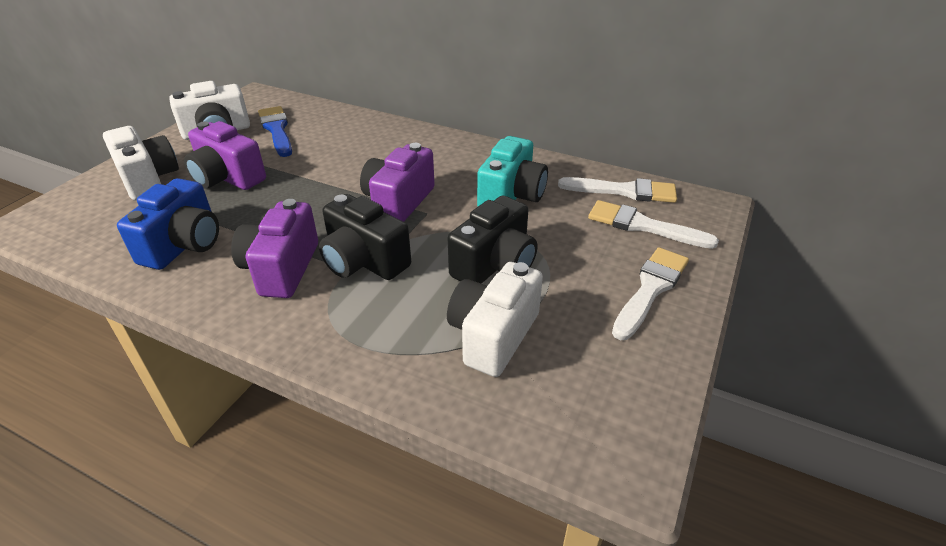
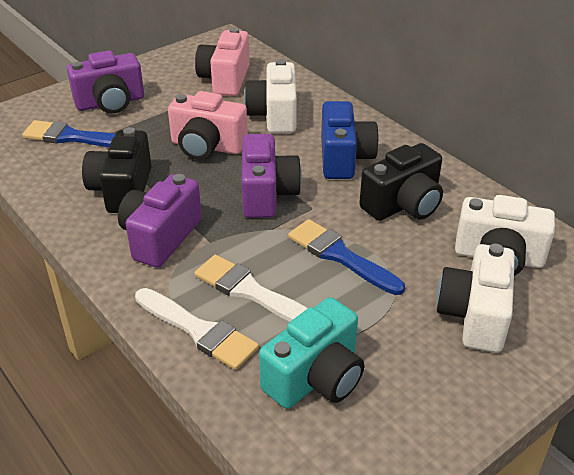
blue brush: 1 -> 2
pink camera: 0 -> 2
white brush: 3 -> 2

